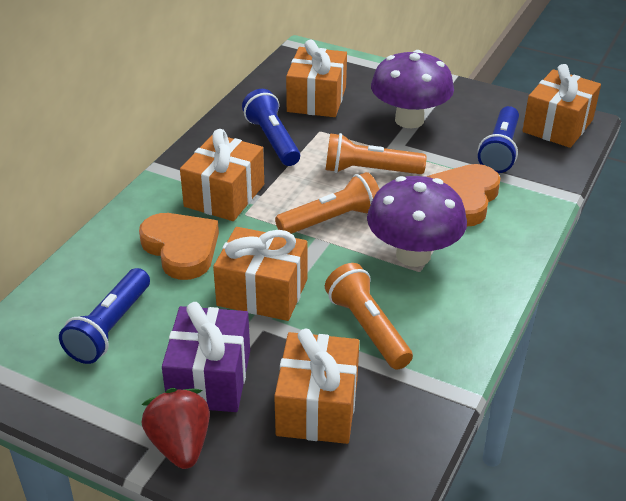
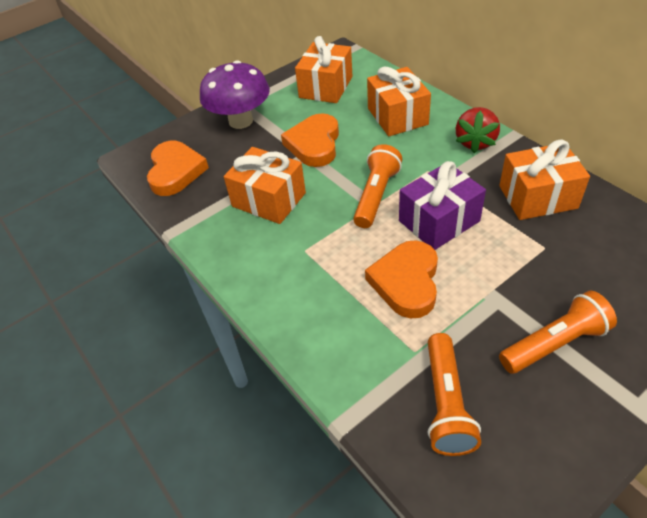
blue flashlight: 3 -> 0
orange gift: 5 -> 4
orange heart: 2 -> 3
purple mushroom: 2 -> 1

